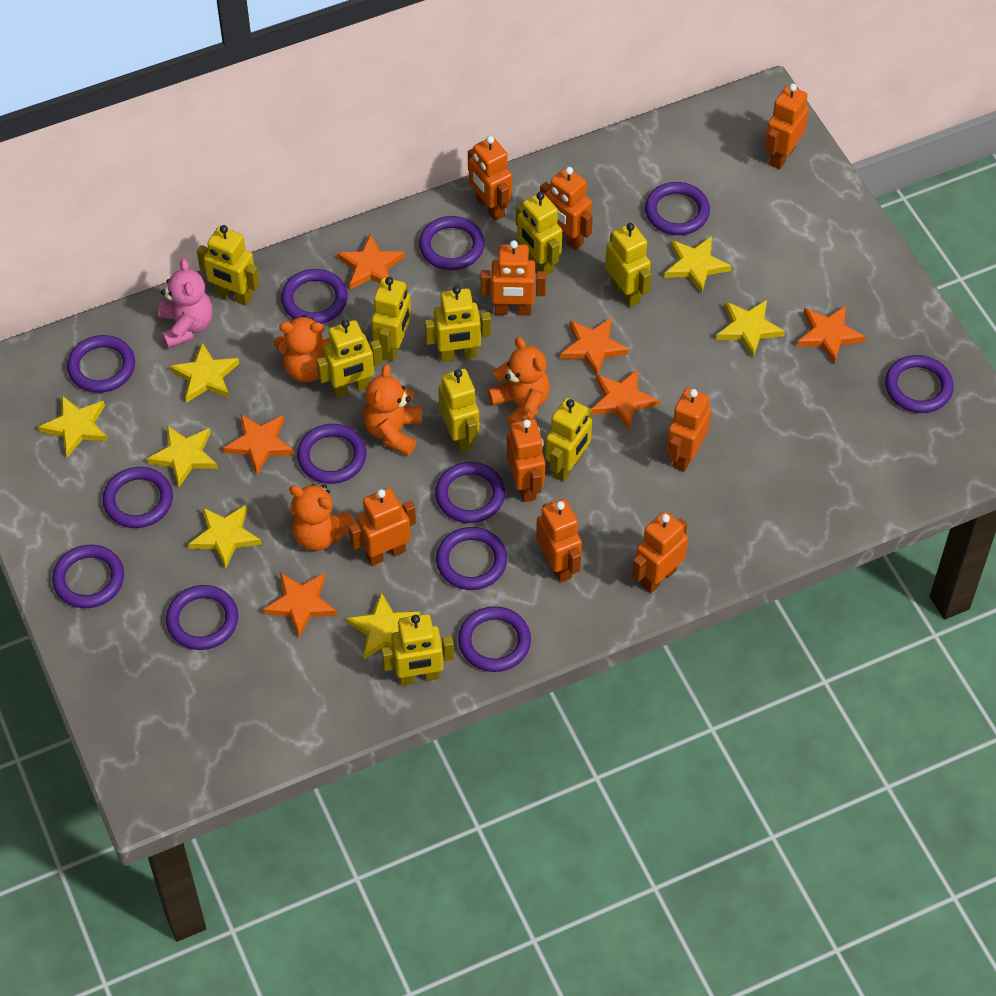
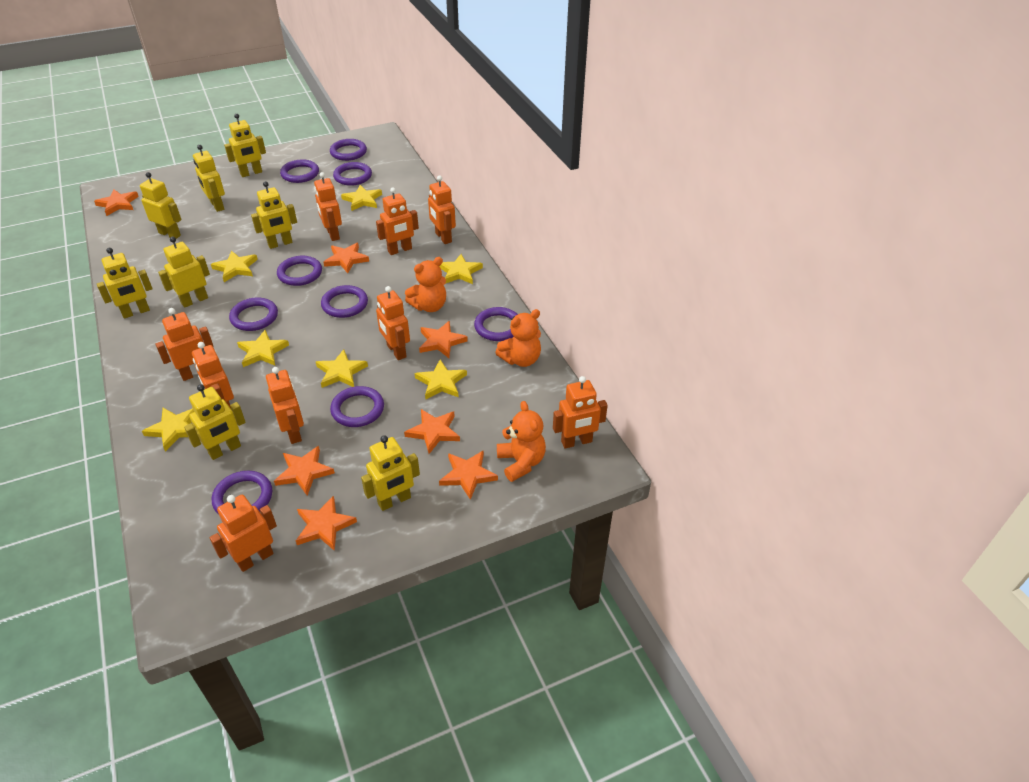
orange star: 6 -> 7
orange teddy bear: 4 -> 3
pink teddy bear: 1 -> 0
purple ring: 12 -> 9
yellow robot: 9 -> 8

